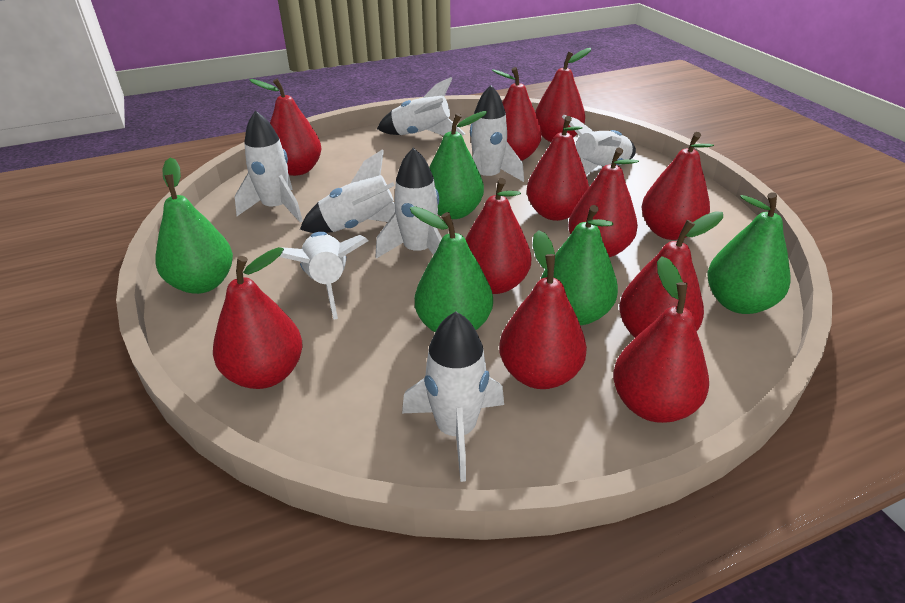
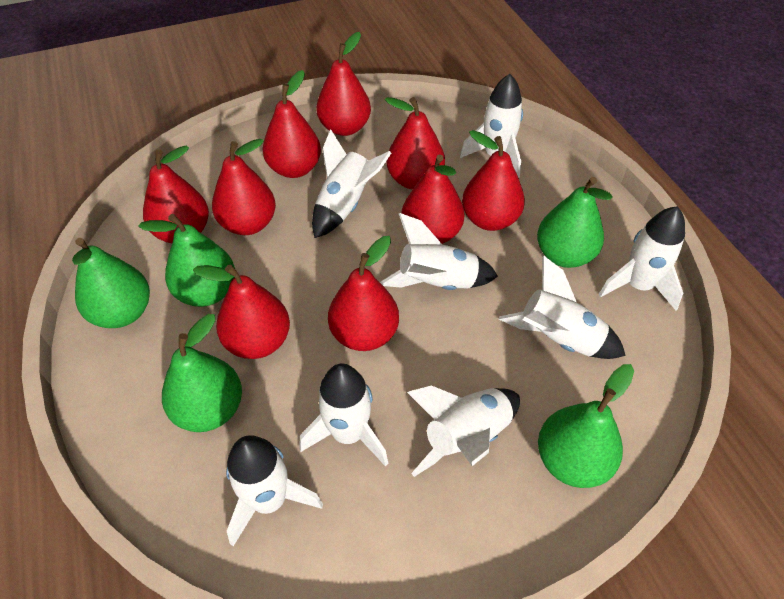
red pear: 11 -> 9

